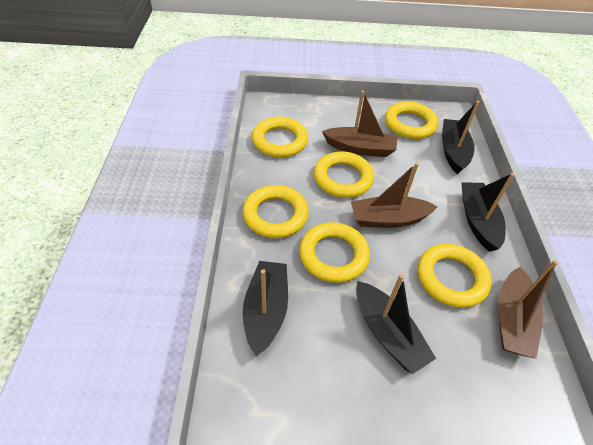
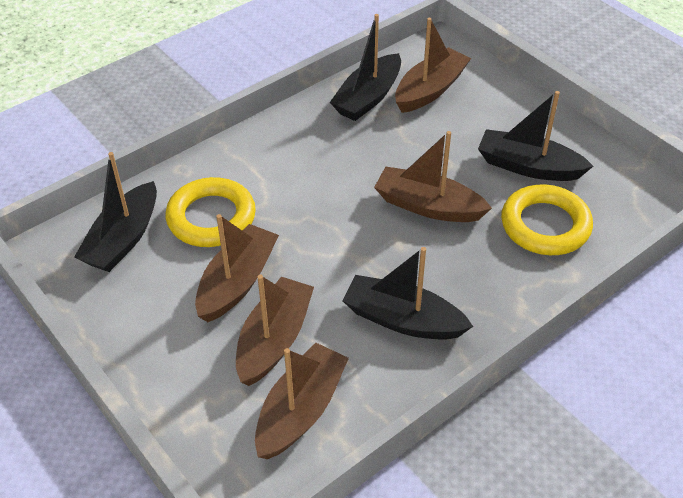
brown boat: 3 -> 5
yellow ring: 6 -> 2

